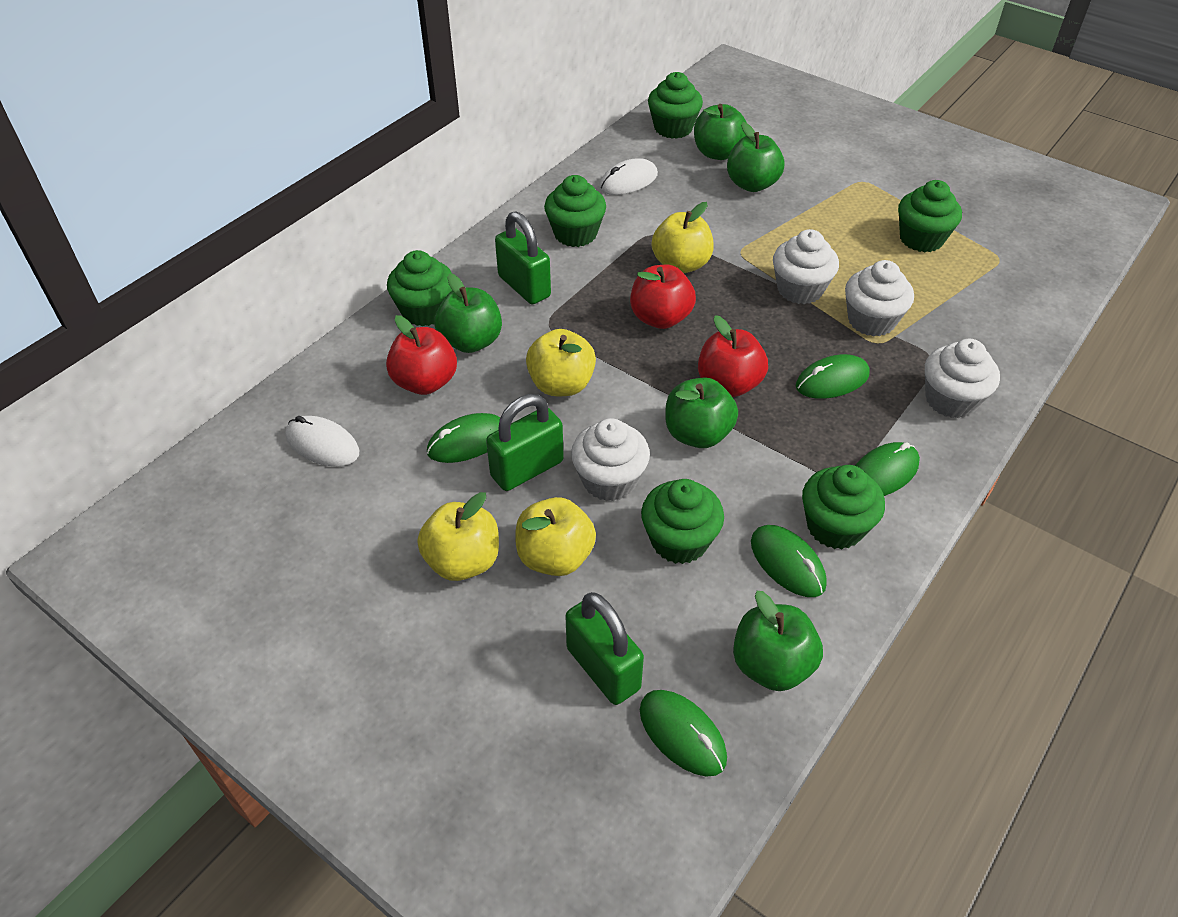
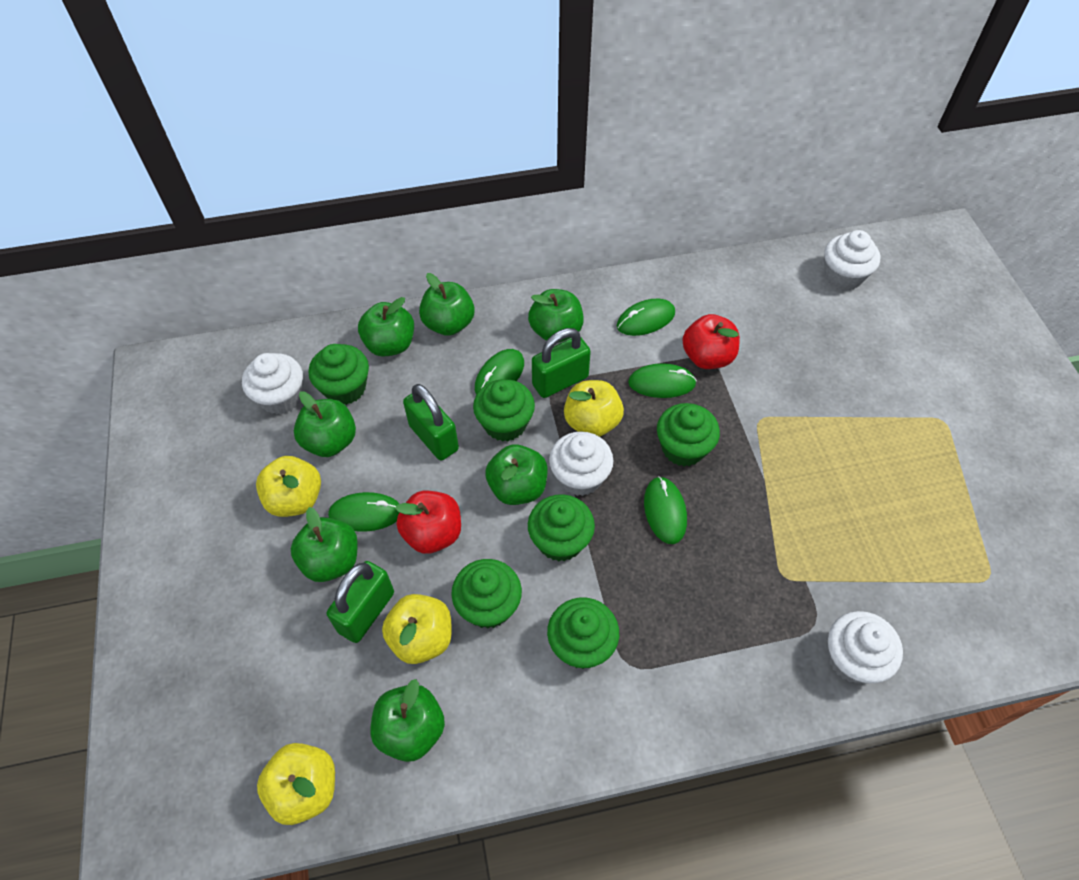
green apple: 5 -> 7
red apple: 3 -> 2
white mouse: 2 -> 0

